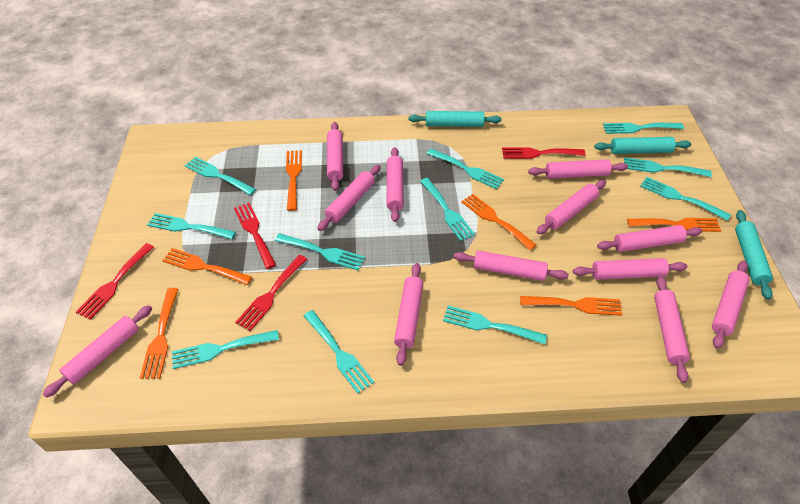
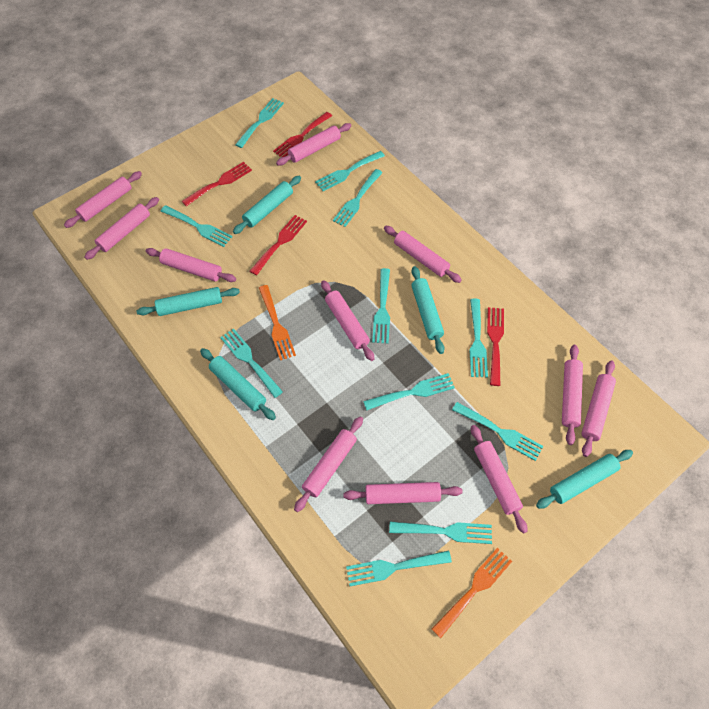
orange fork: 6 -> 2
pink rolling pin: 12 -> 11
turquoise rolling pin: 3 -> 5

